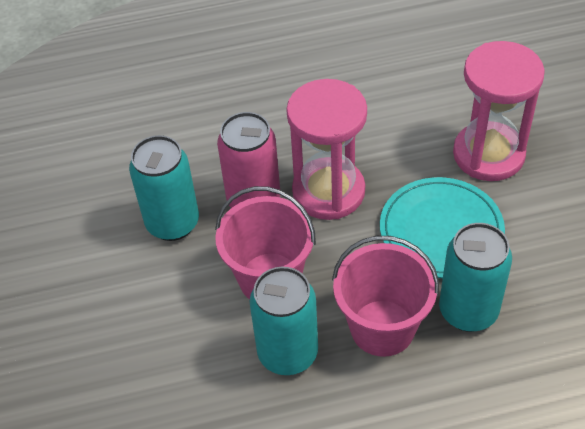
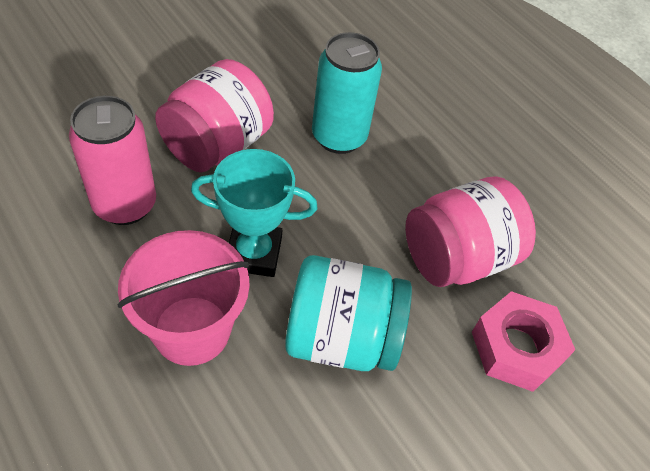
pink bucket: 2 -> 1
pink hourglass: 2 -> 0
pink jar: 0 -> 2
pink nut: 0 -> 1
turquoise can: 3 -> 1
turquoise jar: 0 -> 1
turquoise plate: 1 -> 0
turquoise trophy: 0 -> 1

